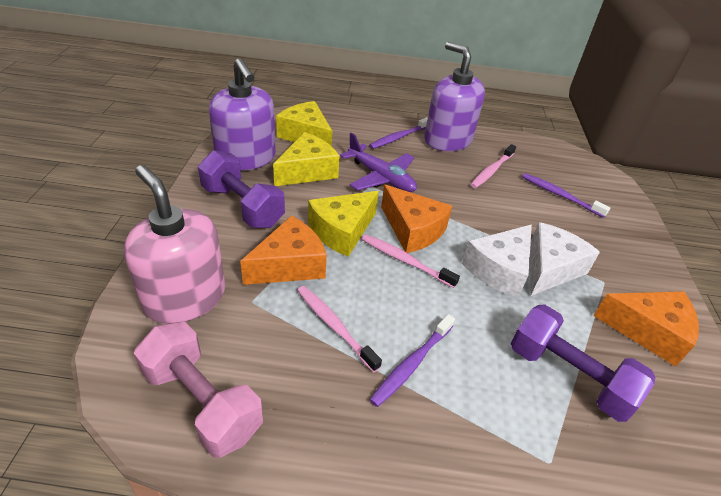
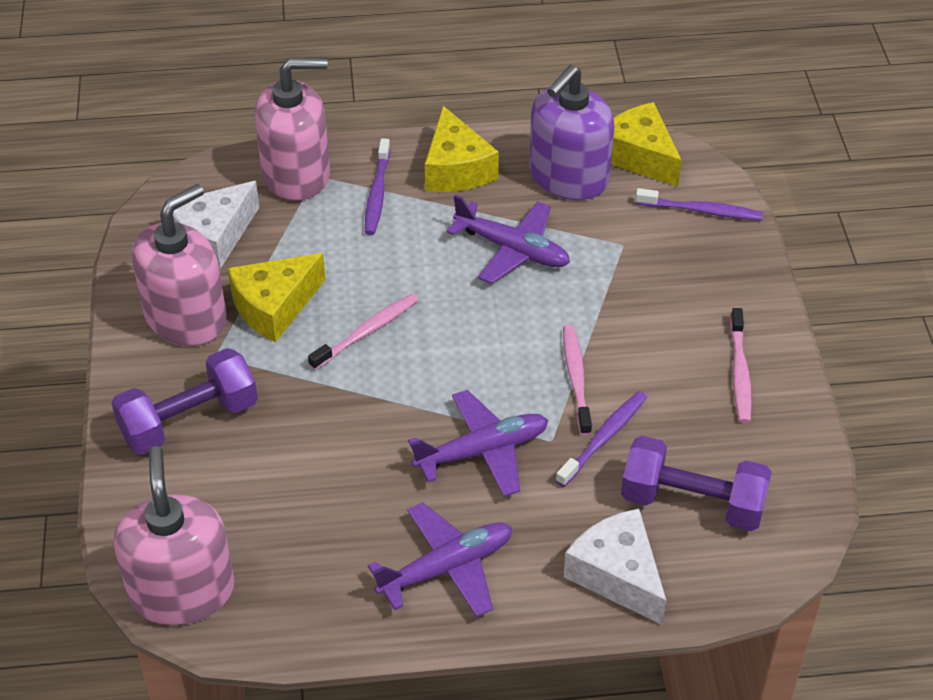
orange cheese: 3 -> 0
pink dumbbell: 1 -> 0
pink soap dispenser: 1 -> 3
purple plane: 1 -> 3
purple soap dispenser: 2 -> 1

